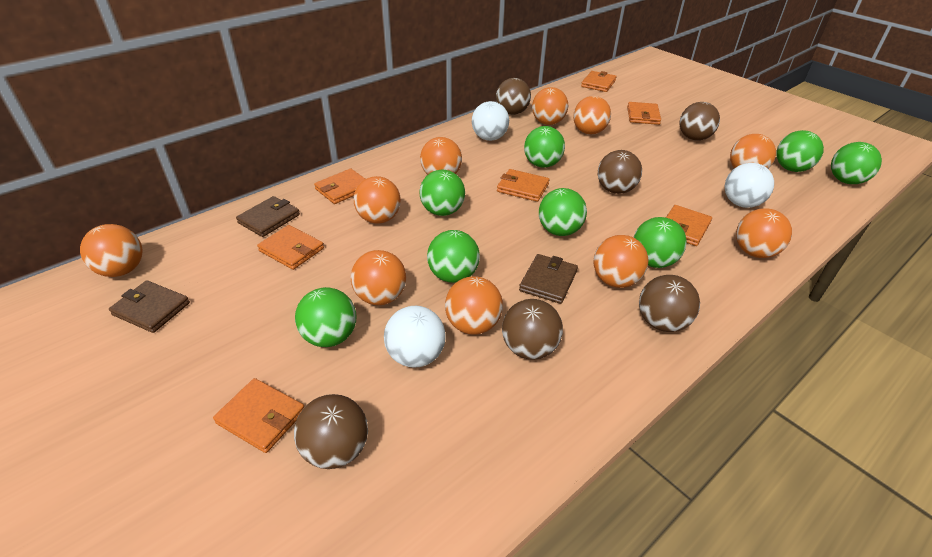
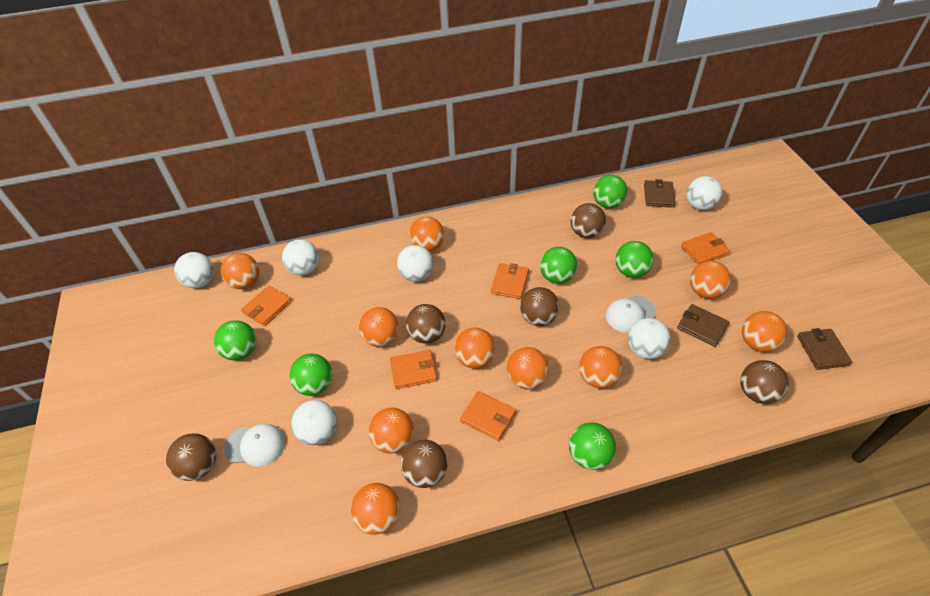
green ball: 8 -> 6
orange wallet: 7 -> 5
white ball: 3 -> 6
white cap: 0 -> 2

